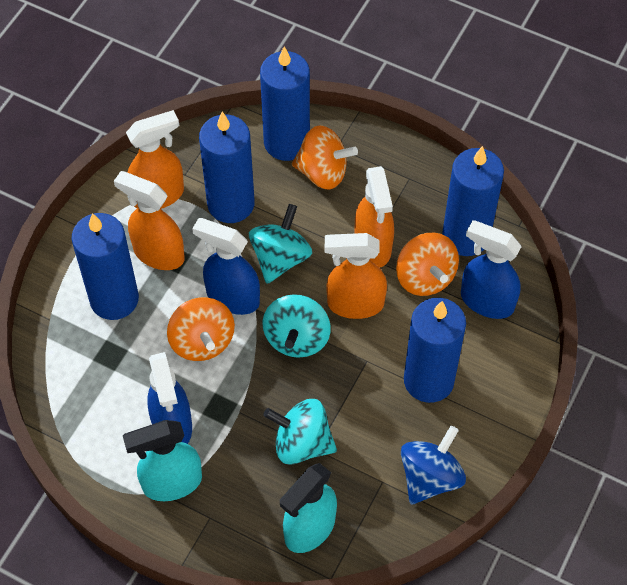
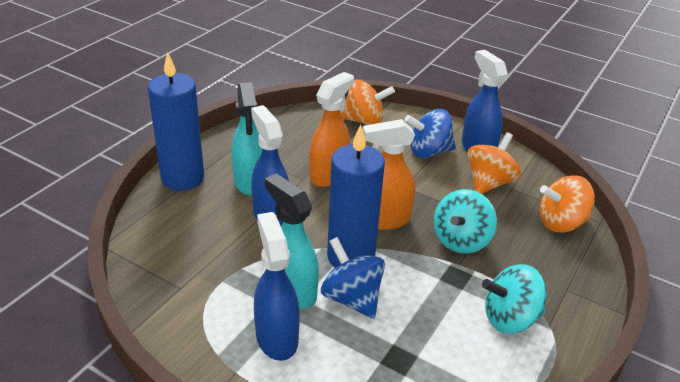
blue candle: 5 -> 2
blue spinning top: 1 -> 2
orange spray bottle: 4 -> 2
turquoise spinning top: 3 -> 2

